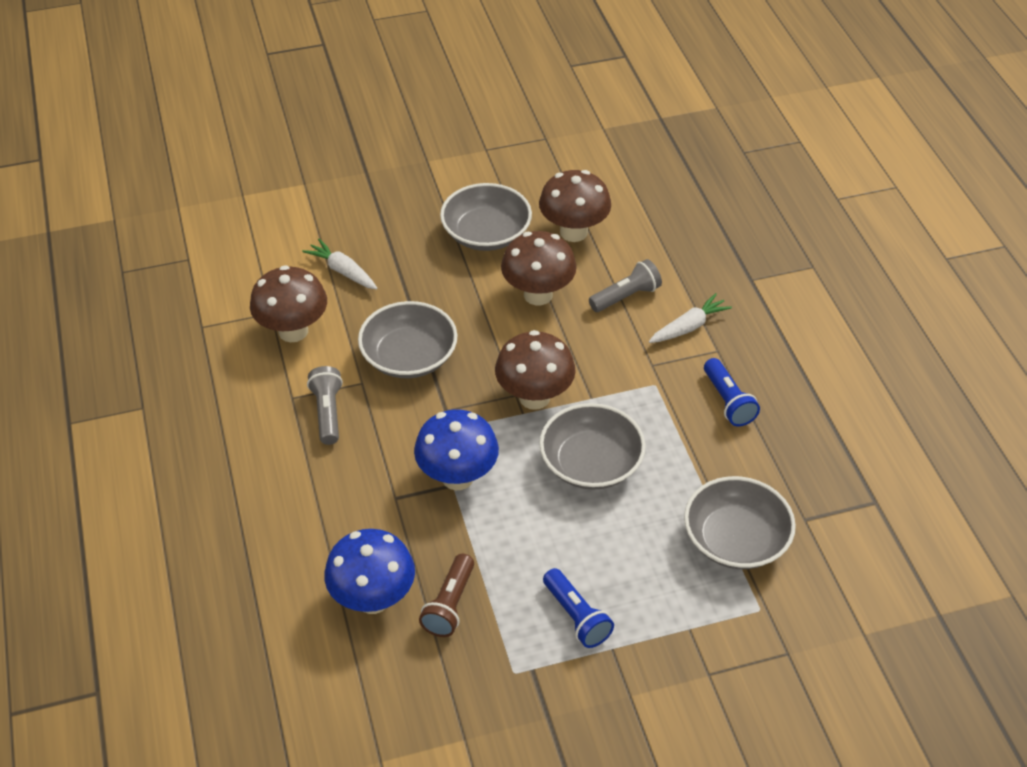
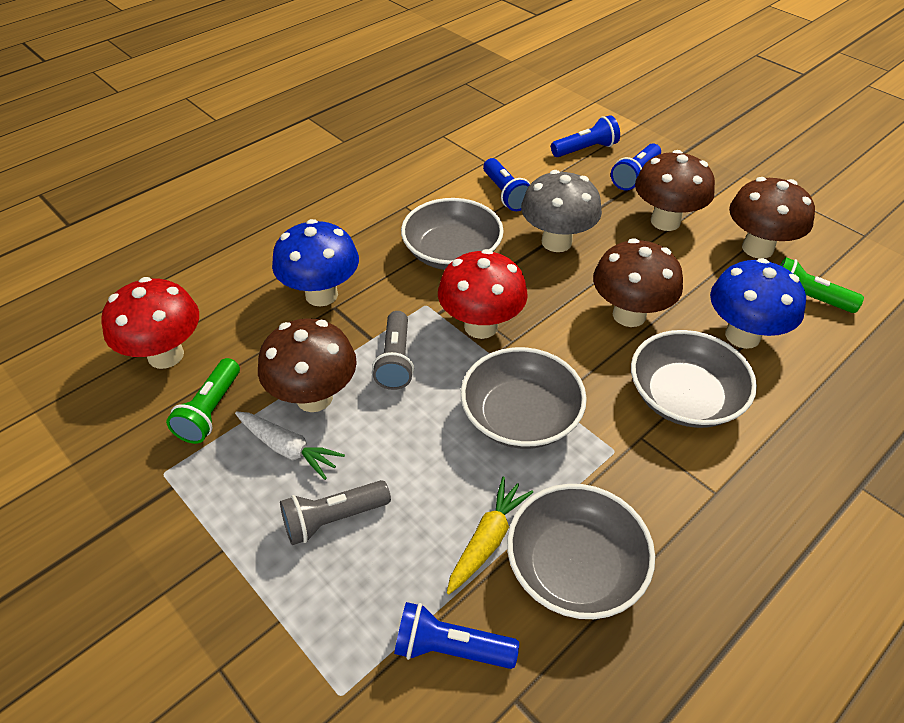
blue flashlight: 2 -> 4
brown flashlight: 1 -> 0
green flashlight: 0 -> 2
grey mushroom: 0 -> 1
red mushroom: 0 -> 2
white carrot: 2 -> 1
yellow carrot: 0 -> 1

